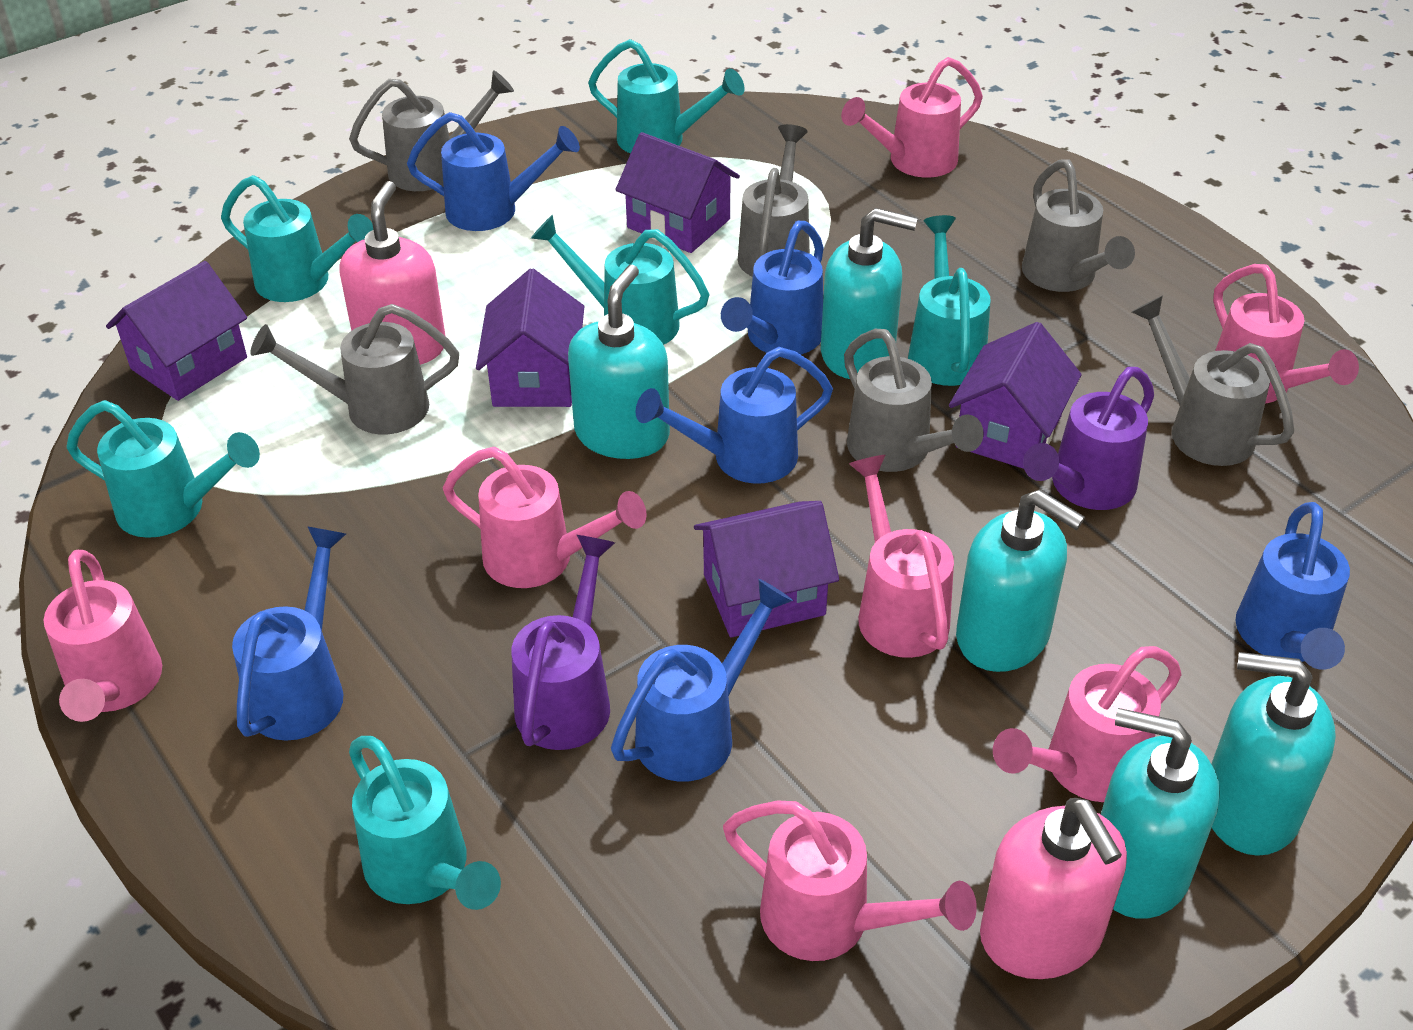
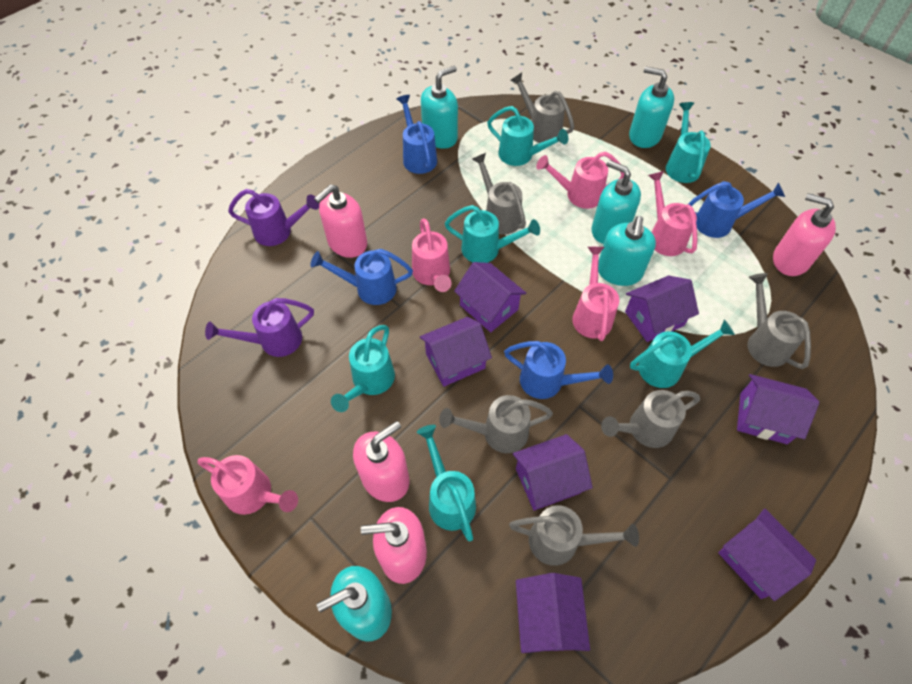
blue watering can: 6 -> 4
pink soap dispenser: 2 -> 4
pink watering can: 7 -> 5
purple house: 5 -> 7

